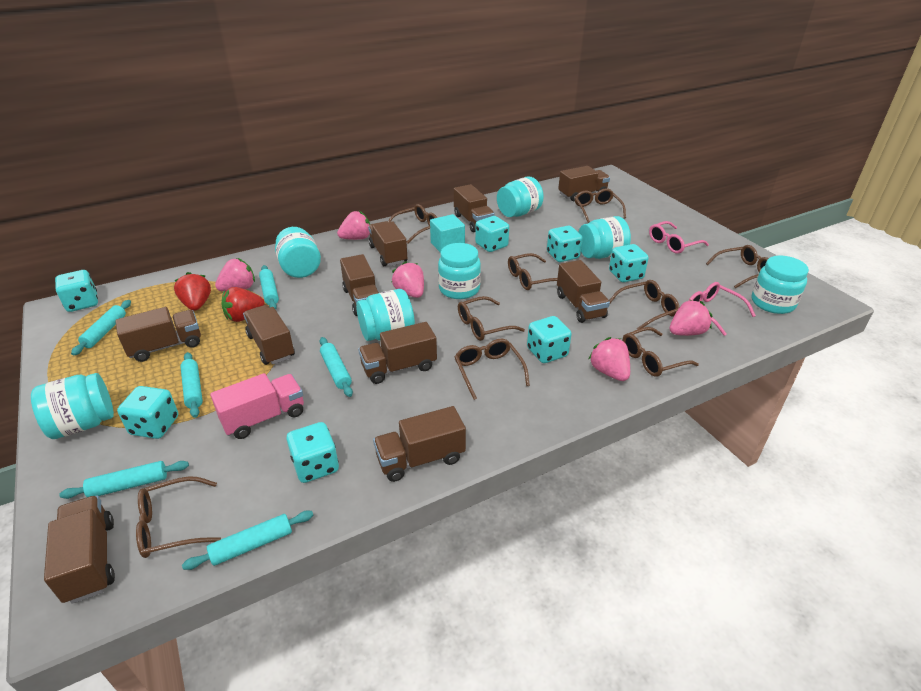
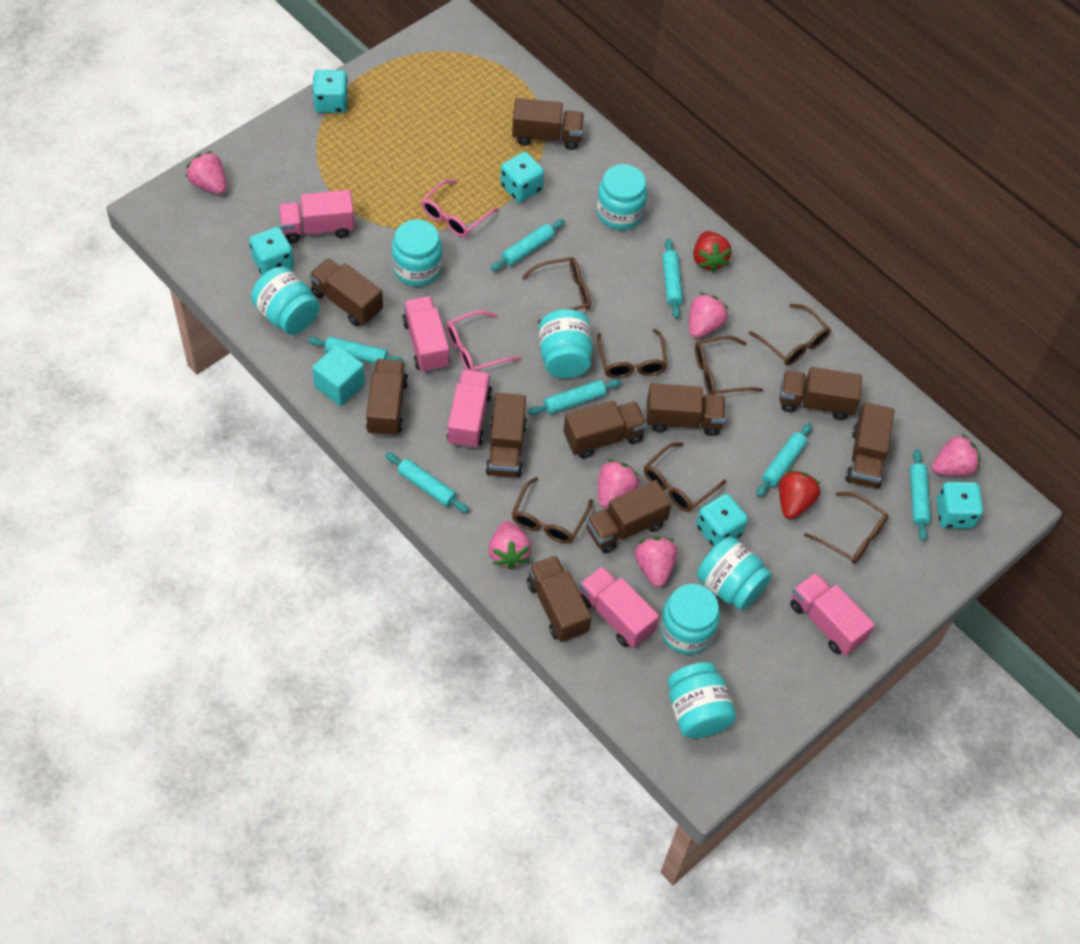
brown glasses: 9 -> 7
pink strawberry: 5 -> 6
pink truck: 1 -> 5
turquoise dice: 7 -> 5
turquoise rolling pin: 6 -> 7

